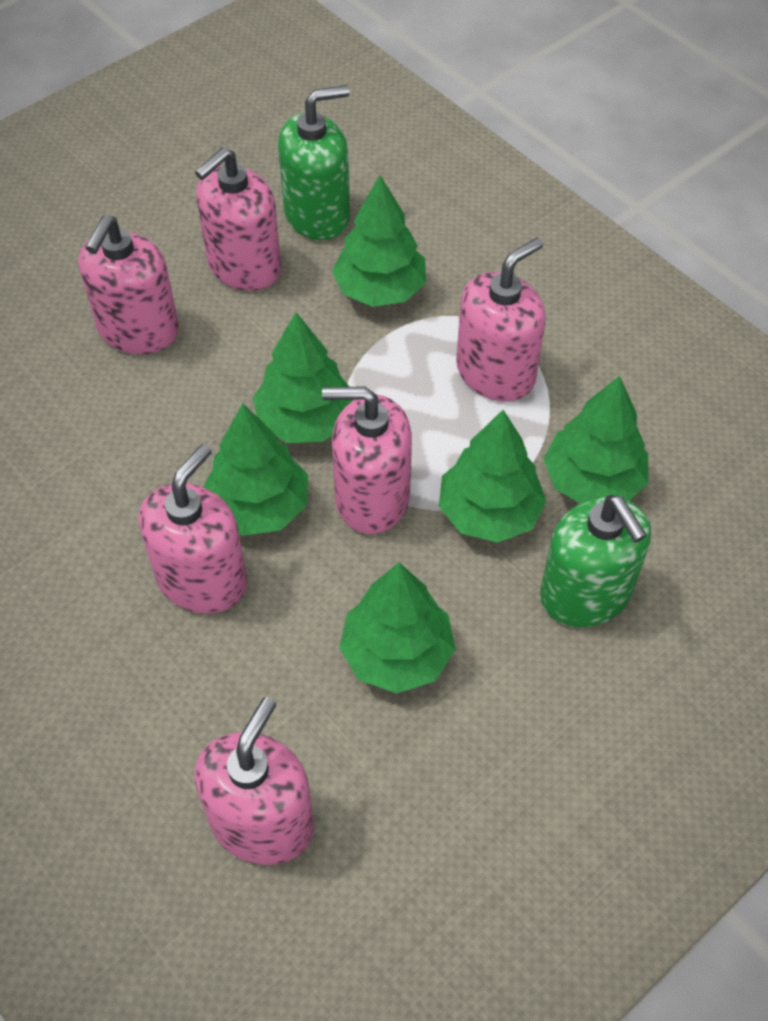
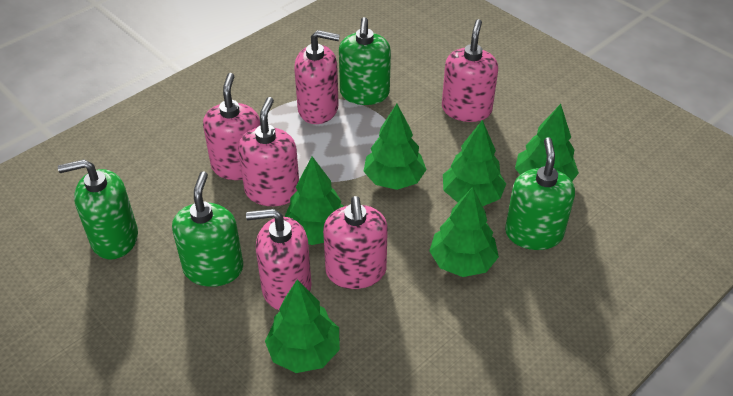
green soap dispenser: 2 -> 4

